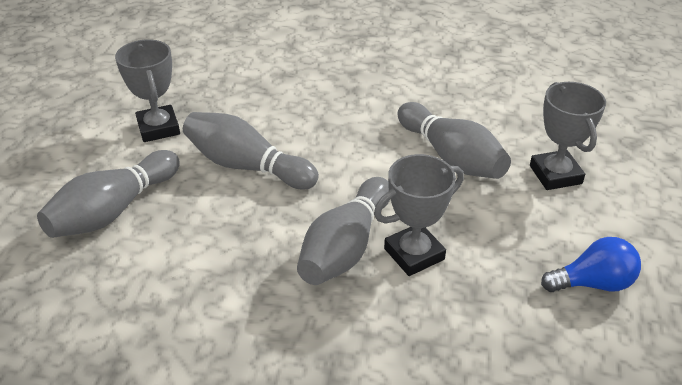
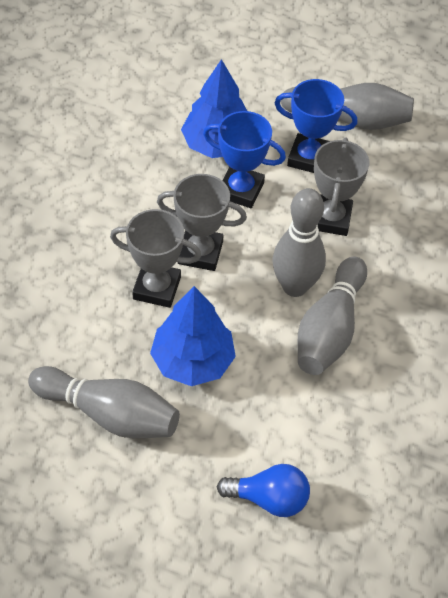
blue tree: 0 -> 2
blue trophy: 0 -> 2

